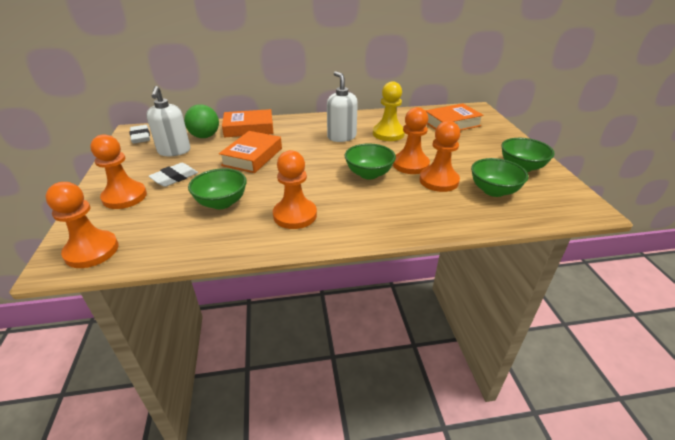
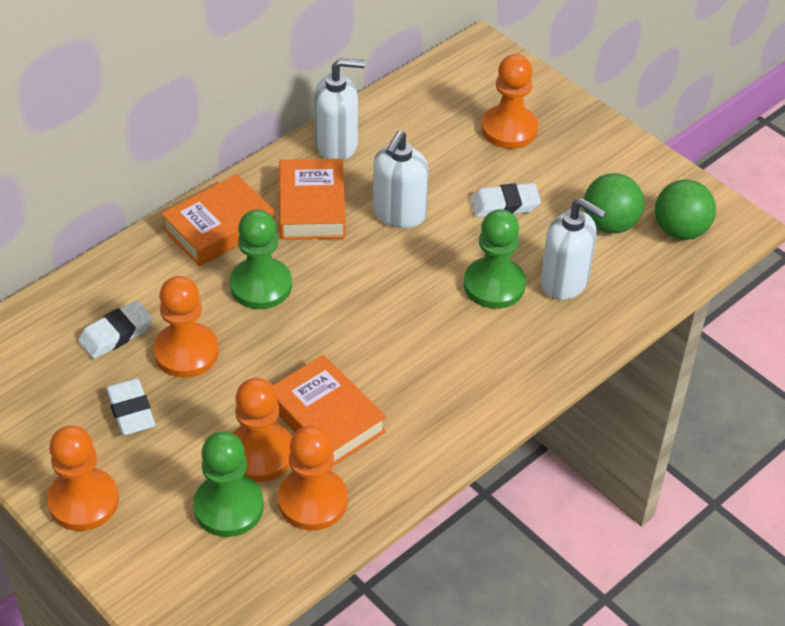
green ball: 1 -> 2
green bowl: 4 -> 0
green pawn: 0 -> 3
white eraser: 2 -> 3
white soap dispenser: 2 -> 3
yellow pawn: 1 -> 0

